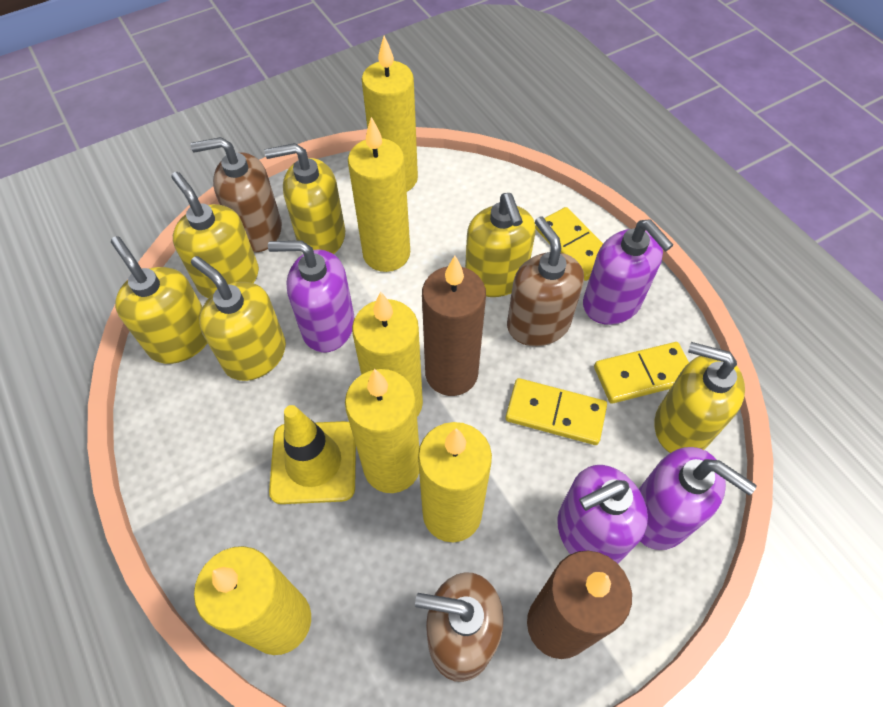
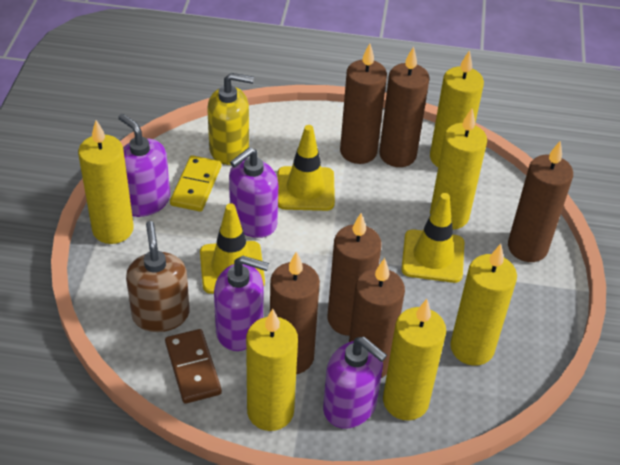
brown candle: 2 -> 6
brown domino: 0 -> 1
brown soap dispenser: 3 -> 1
yellow domino: 3 -> 1
yellow soap dispenser: 6 -> 1
yellow traffic cone: 1 -> 3

